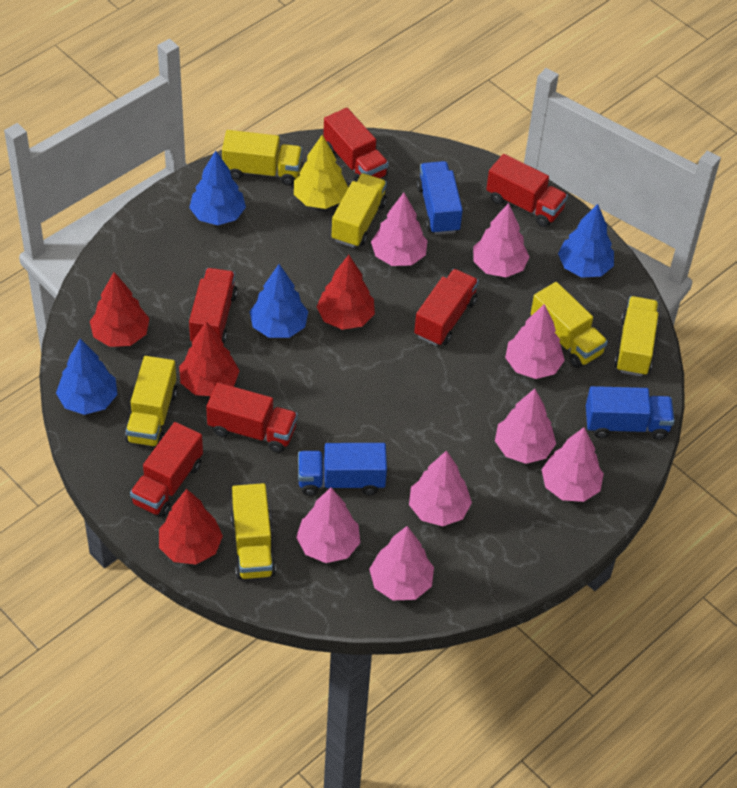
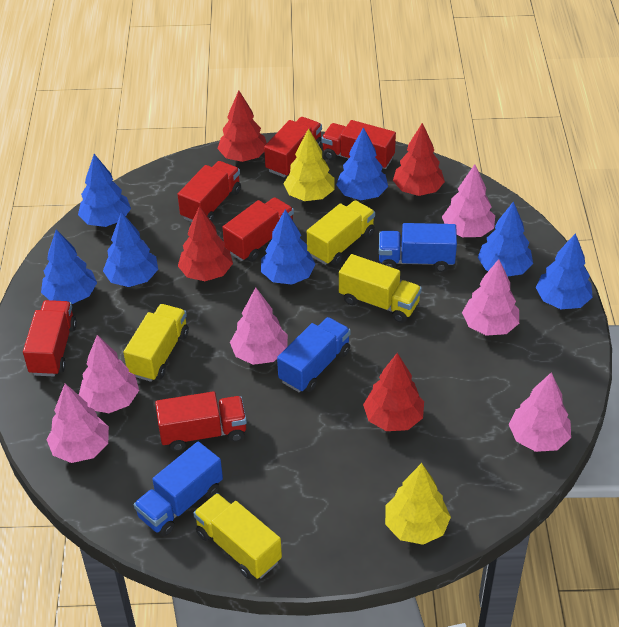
blue tree: 4 -> 7
pink tree: 8 -> 6
yellow tree: 1 -> 2
yellow truck: 6 -> 4

